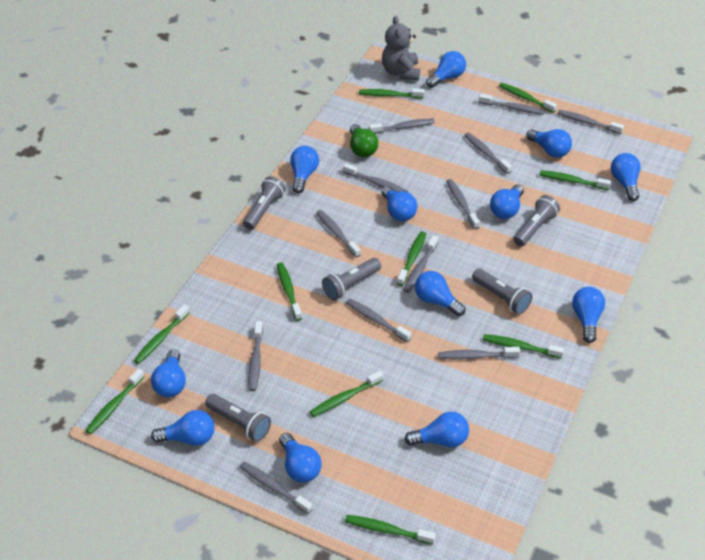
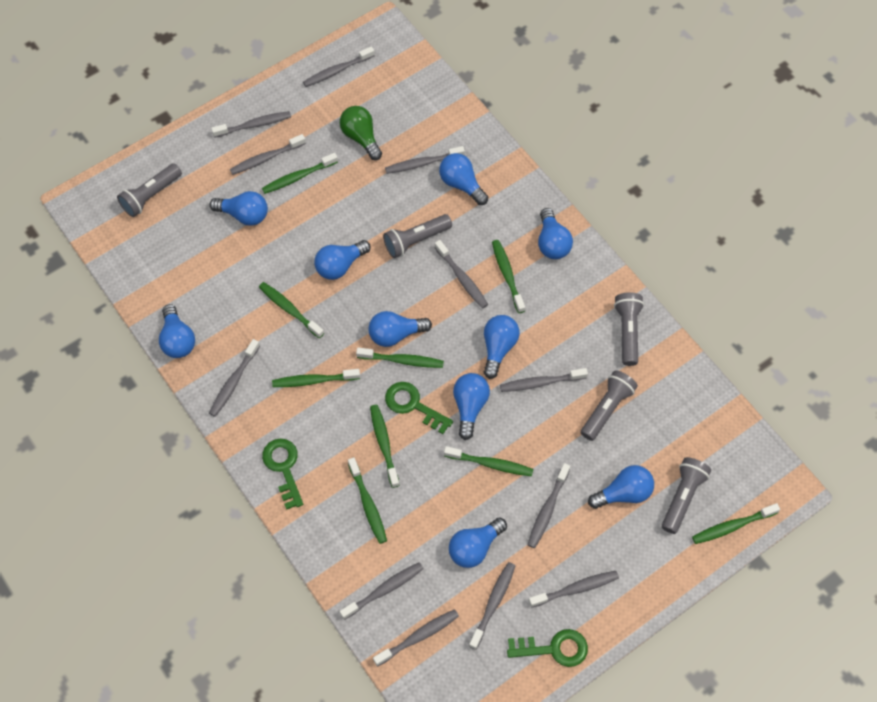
blue light bulb: 12 -> 10
green key: 0 -> 3
green toothbrush: 10 -> 9
grey teddy bear: 1 -> 0

